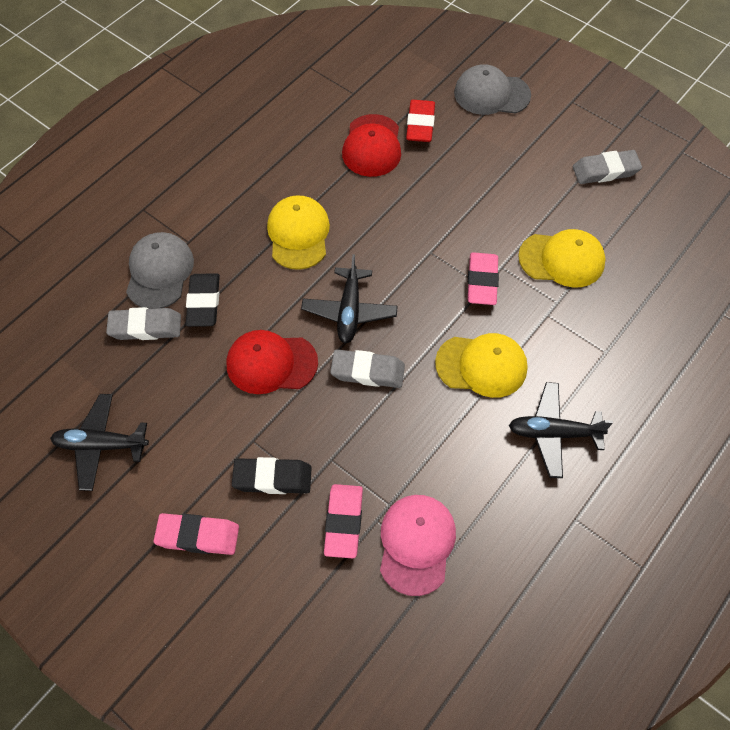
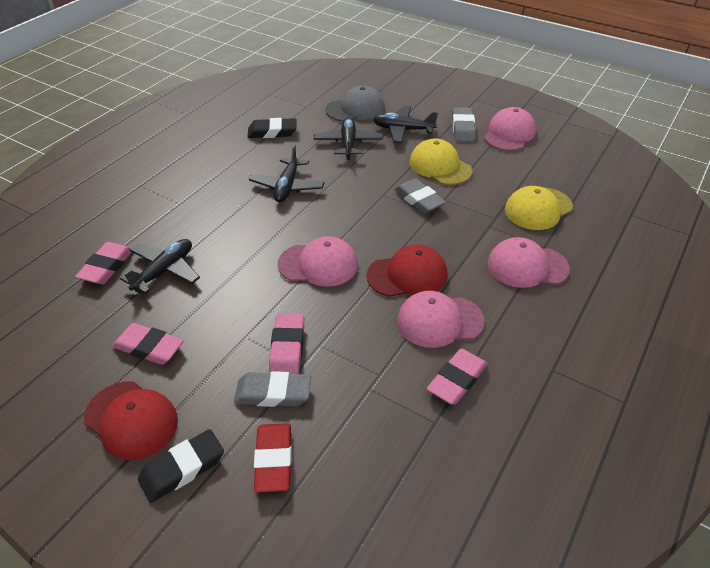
black plane: 3 -> 4
grey cap: 2 -> 1
pink cap: 1 -> 4
pink eraser: 3 -> 4
yellow cap: 3 -> 2

